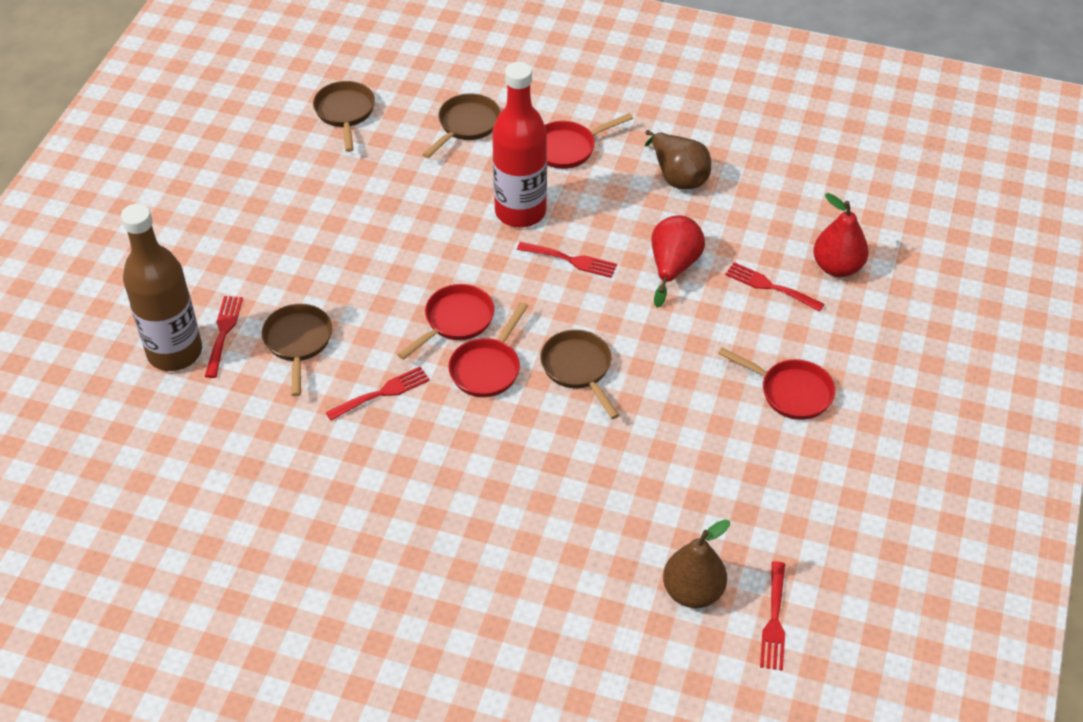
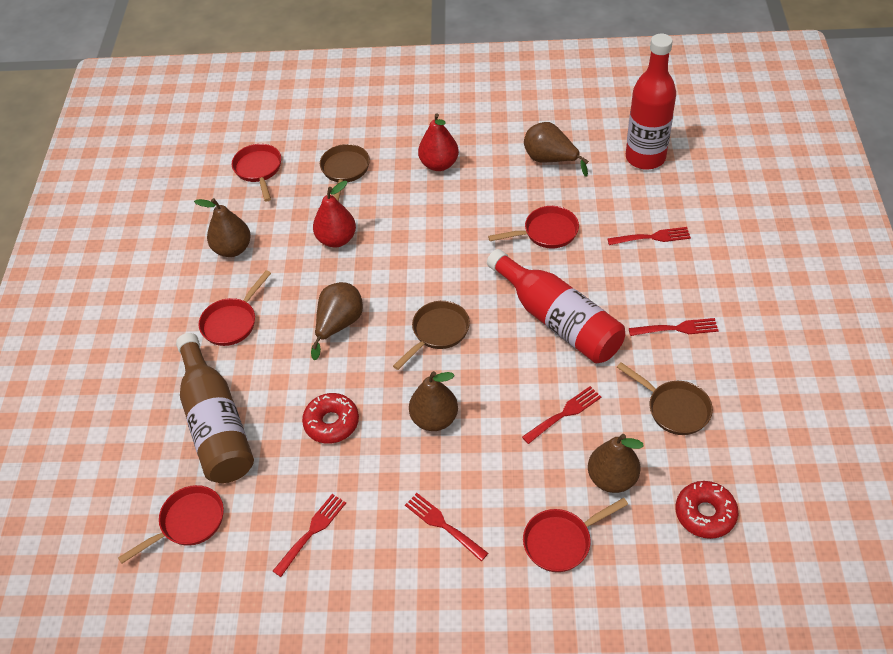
brown pan: 4 -> 3
brown pear: 2 -> 5
red bottle: 1 -> 2
red donut: 0 -> 2
red pan: 4 -> 5

